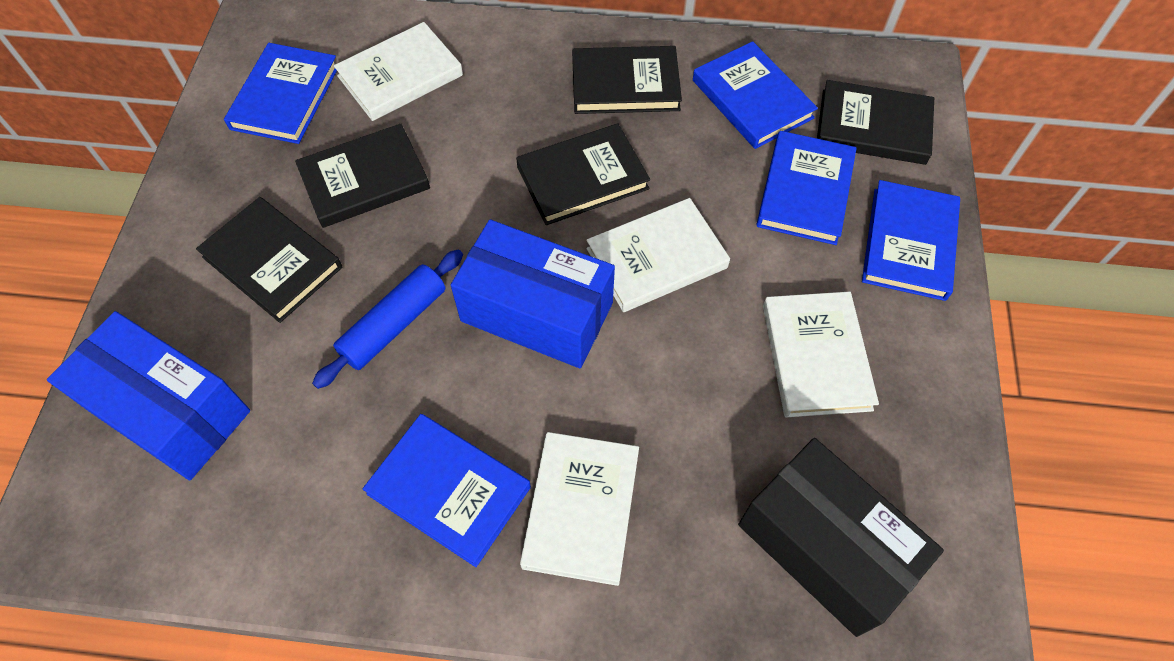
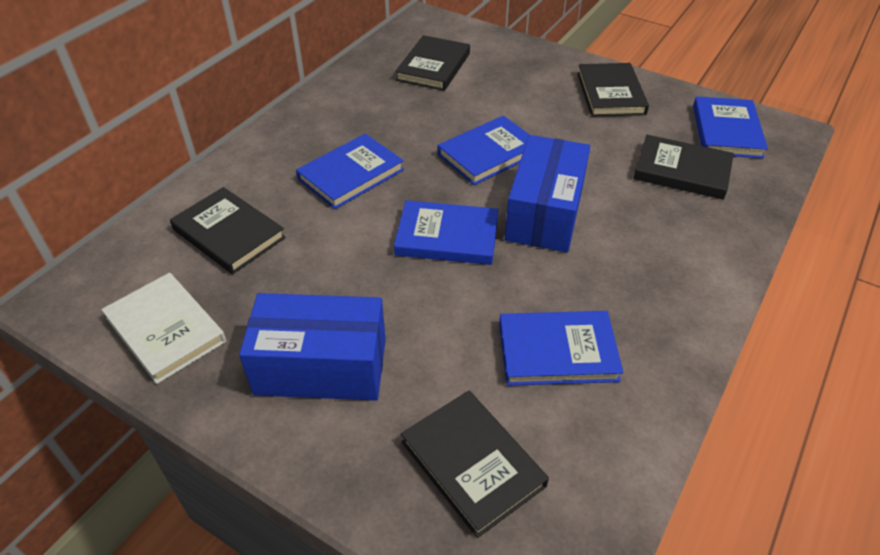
black box: 1 -> 0
blue rolling pin: 1 -> 0
white book: 4 -> 1

